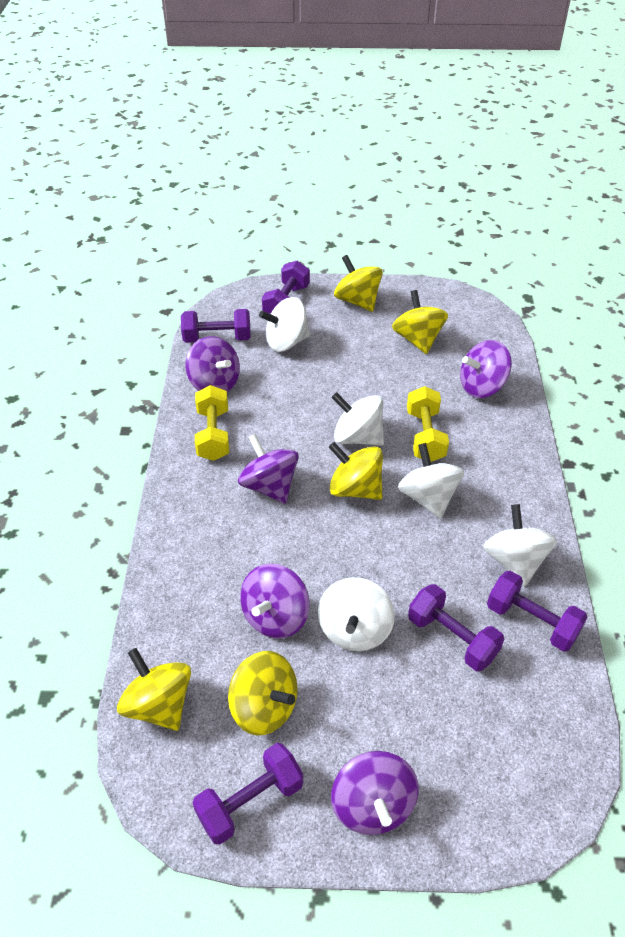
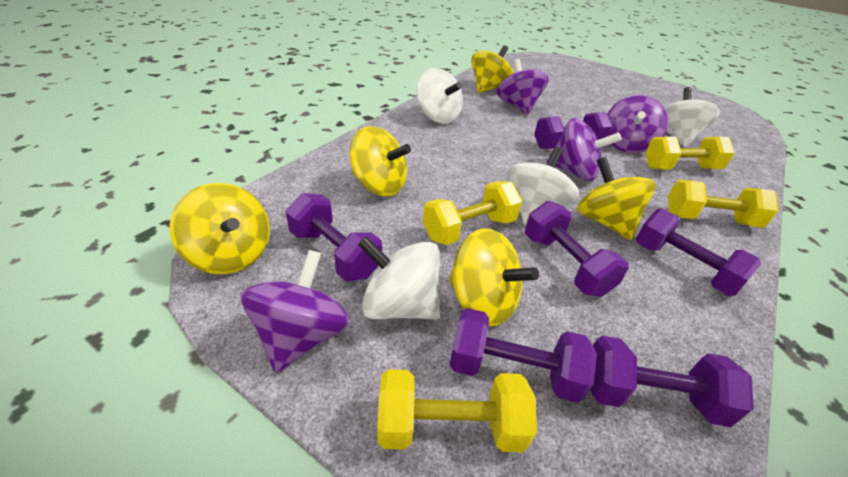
purple dumbbell: 5 -> 6
purple spinning top: 5 -> 4
white spinning top: 5 -> 4
yellow dumbbell: 2 -> 4

